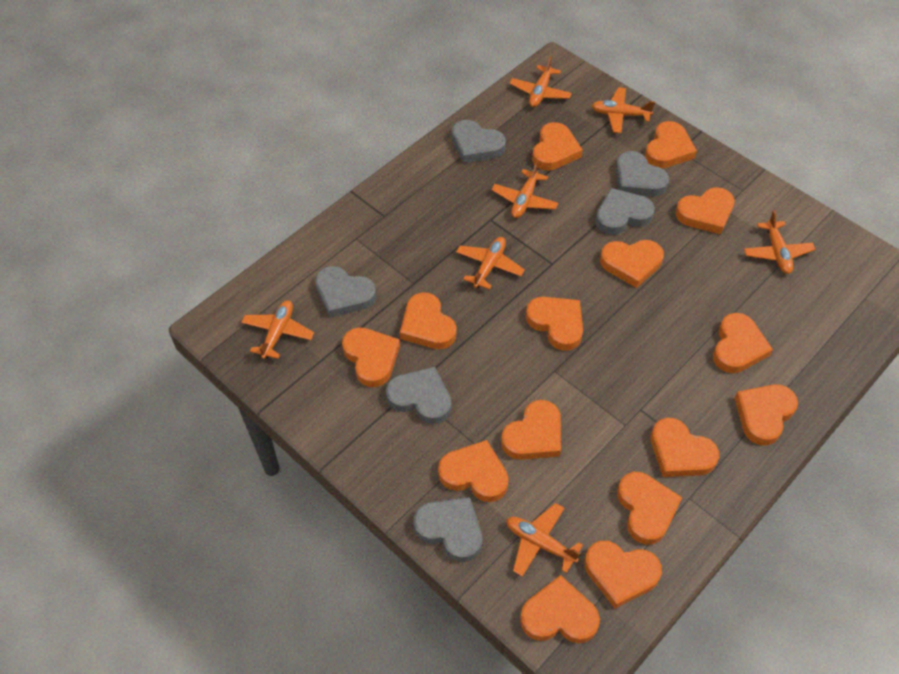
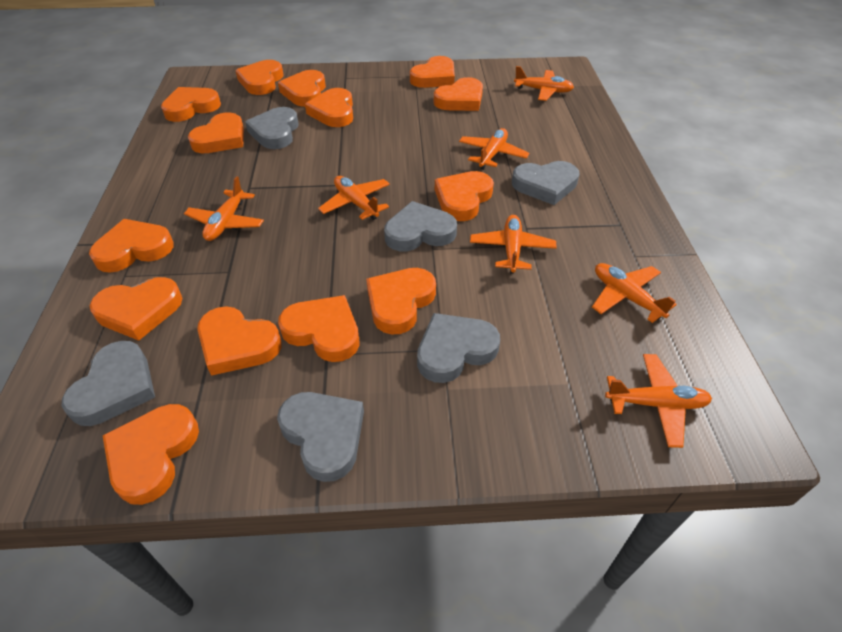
orange heart: 15 -> 14

